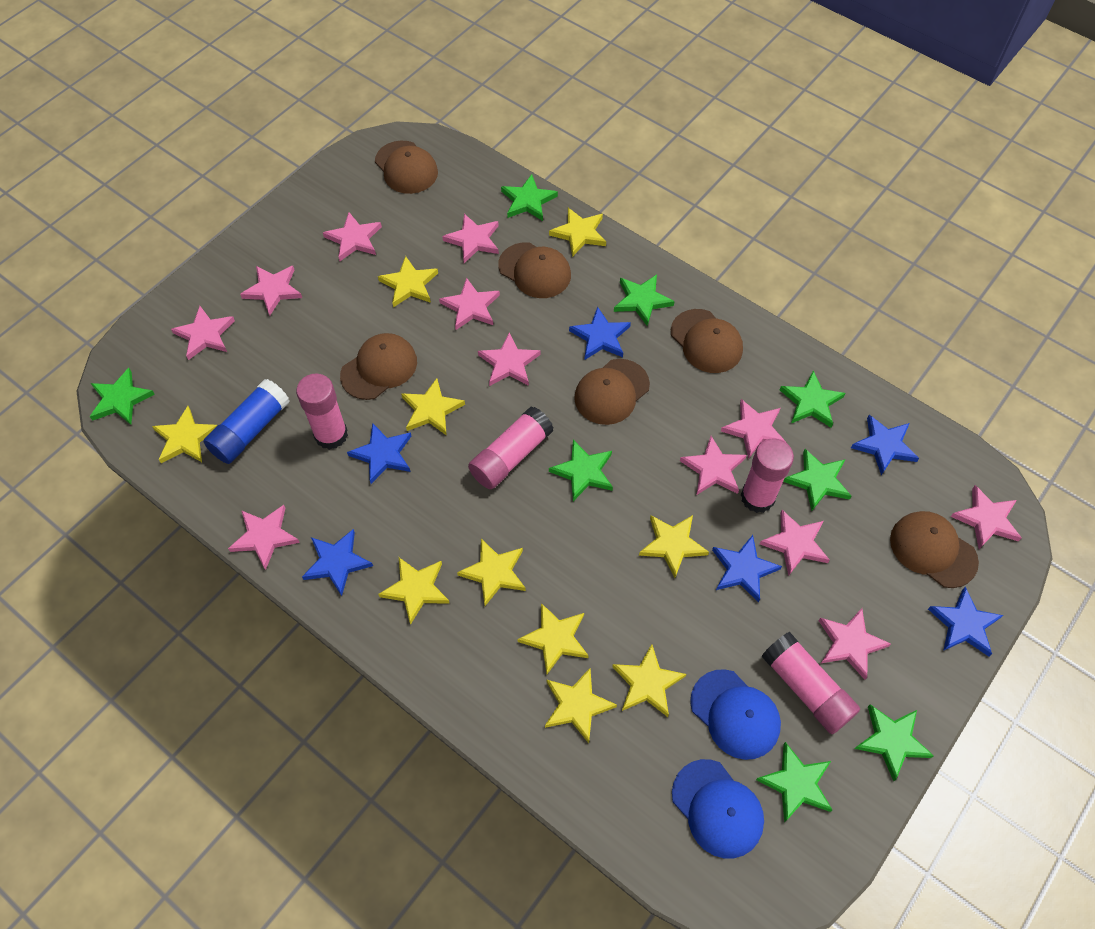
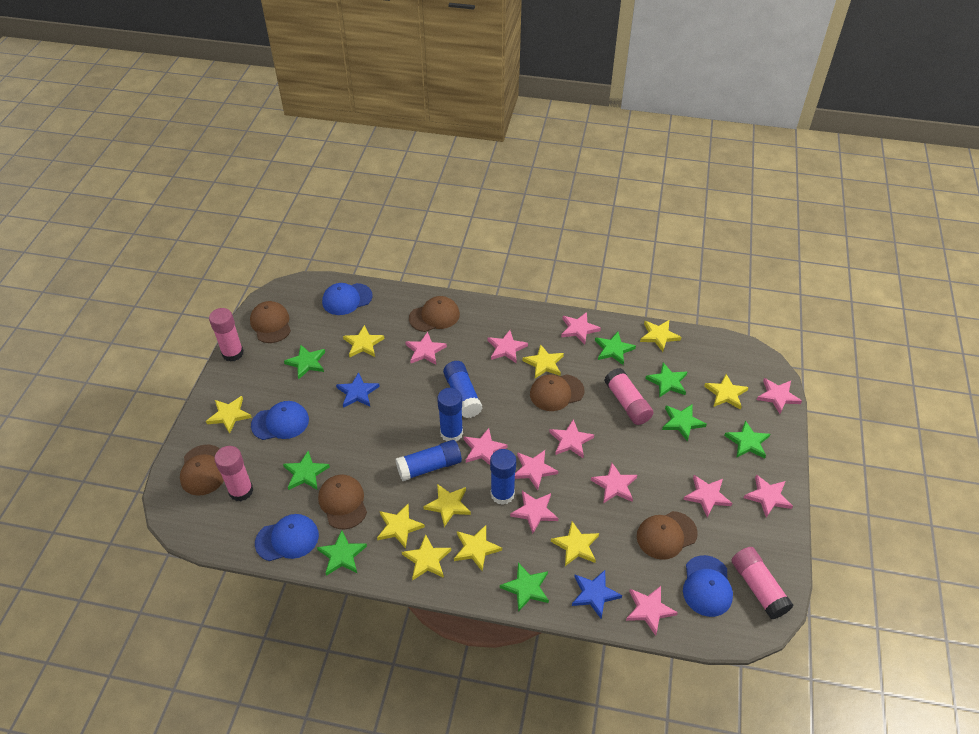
blue cap: 2 -> 4
blue glue stick: 1 -> 4
blue star: 6 -> 2

